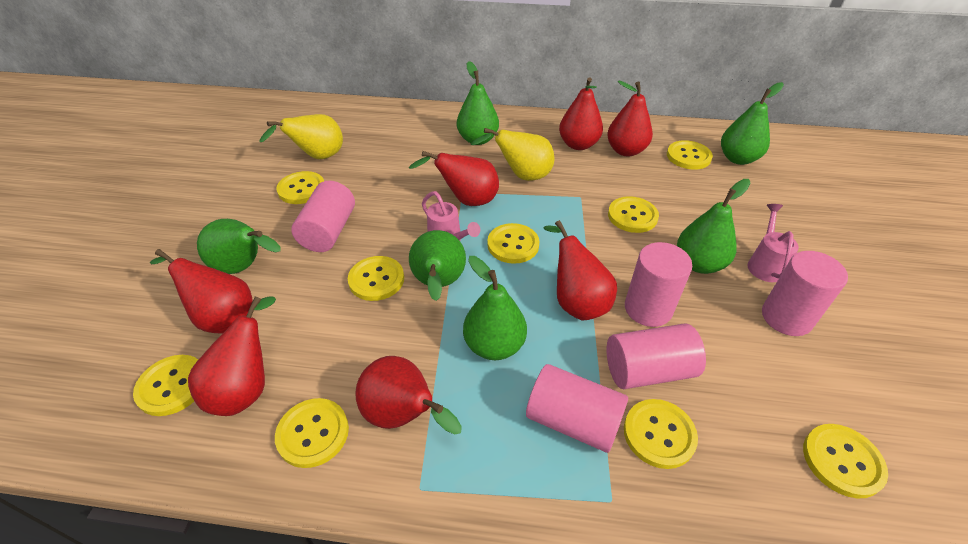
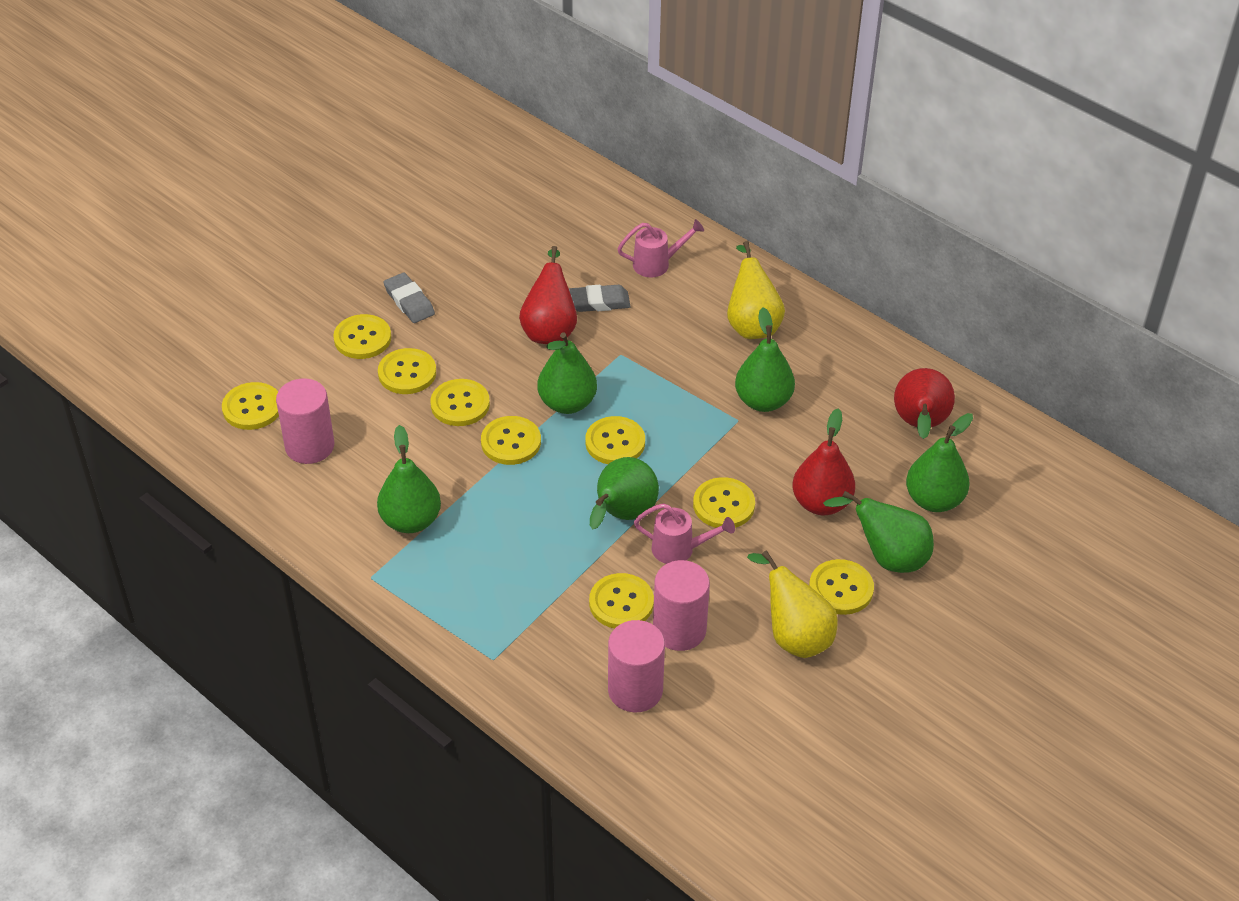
grey eraser: 0 -> 2
pink cylinder: 5 -> 3
red pear: 7 -> 3

